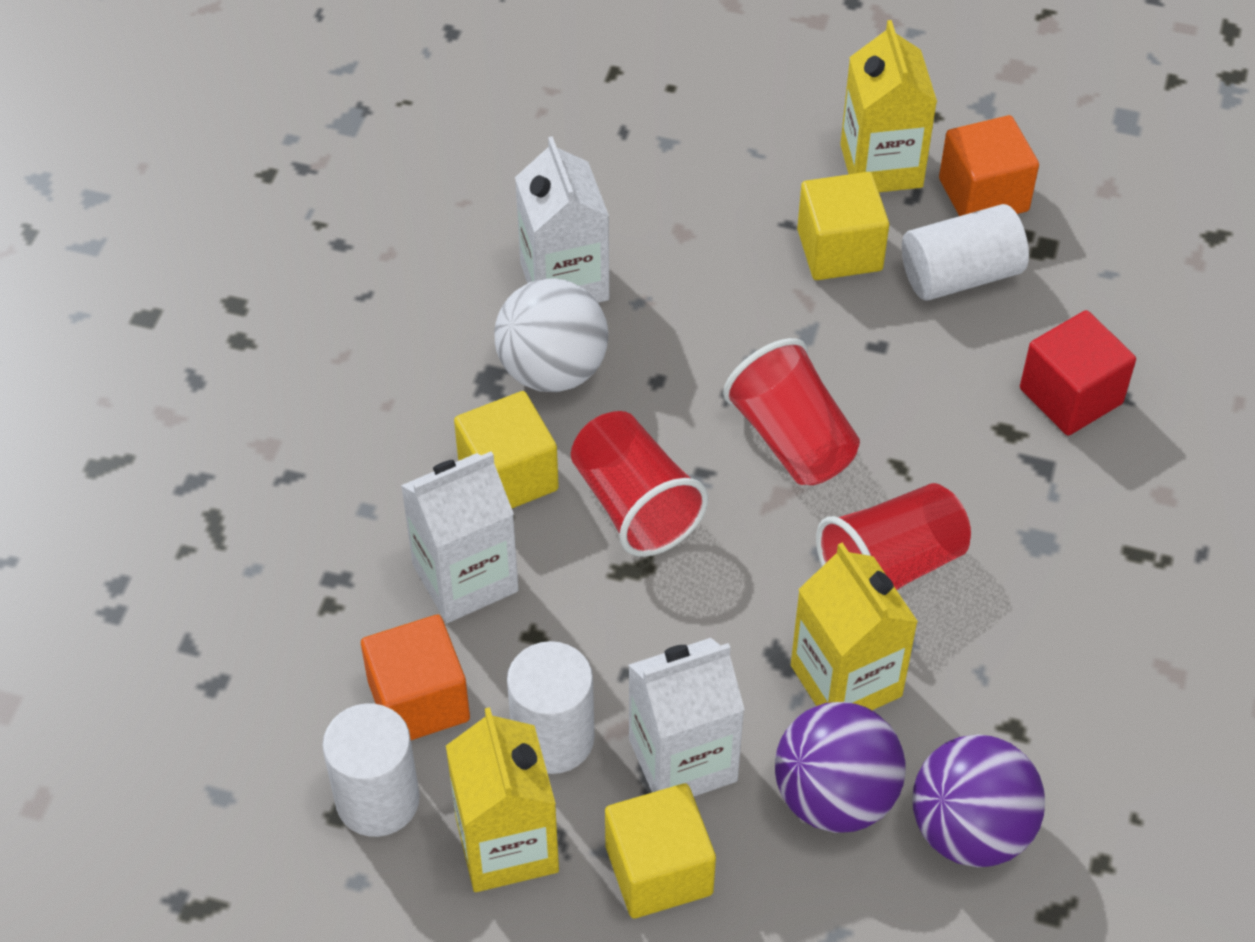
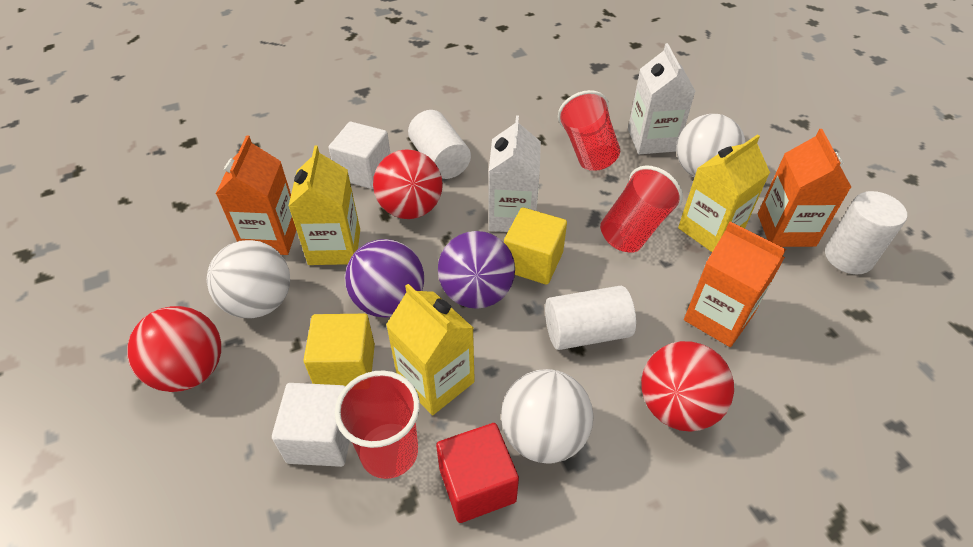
orange carton: 0 -> 3
orange cube: 2 -> 0
red ball: 0 -> 3
white ball: 1 -> 3
white carton: 3 -> 2
white cube: 0 -> 2
yellow cube: 3 -> 2

